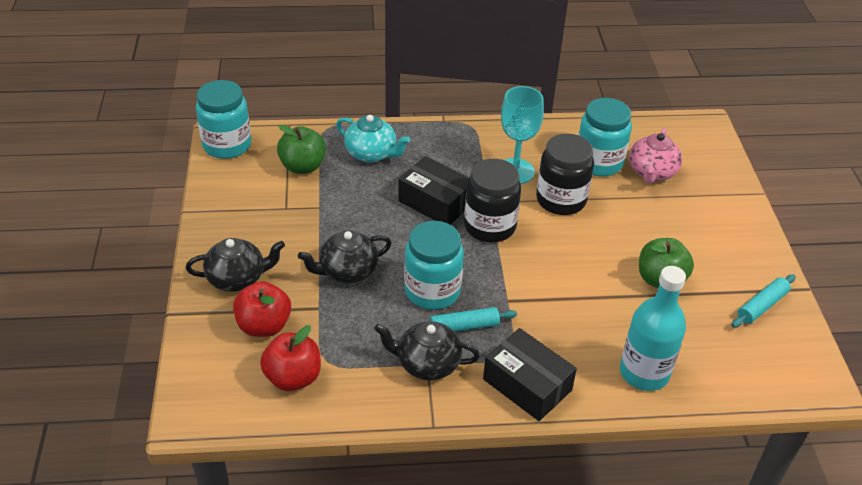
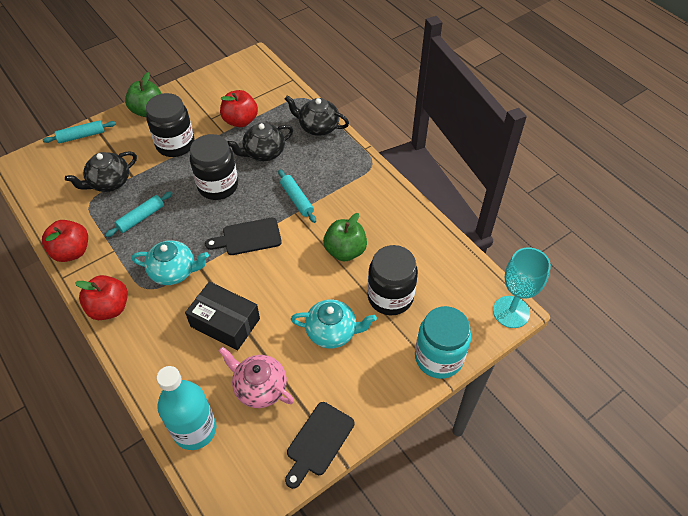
black box: 2 -> 1
black cutting board: 0 -> 2
black jar: 2 -> 3
red apple: 2 -> 3
turquoise jar: 3 -> 1
turquoise rolling pin: 2 -> 3
turquoise teapot: 1 -> 2

